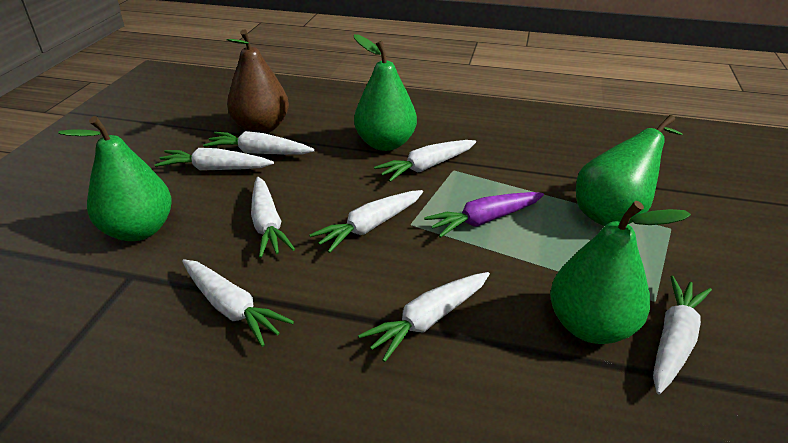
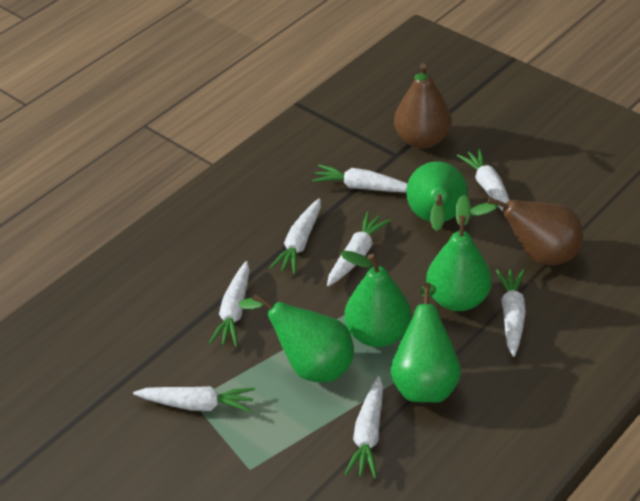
brown pear: 1 -> 2
green pear: 4 -> 5
purple carrot: 1 -> 0

